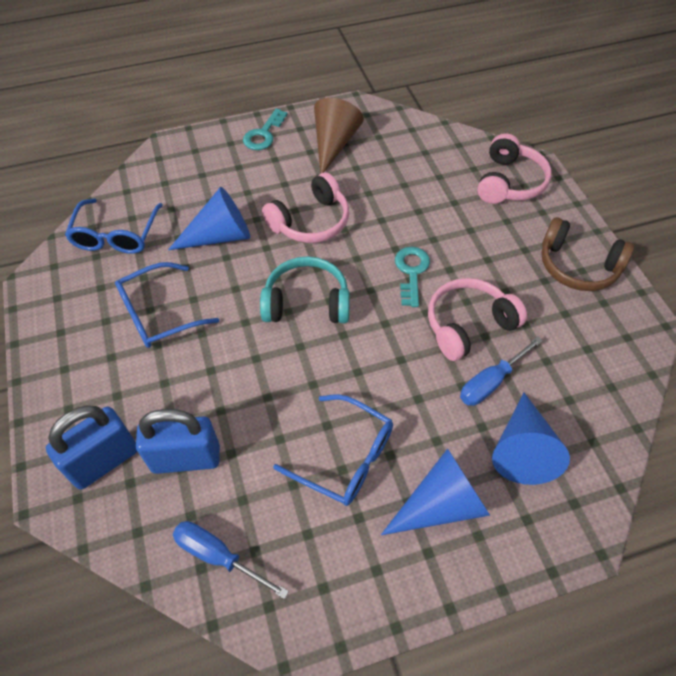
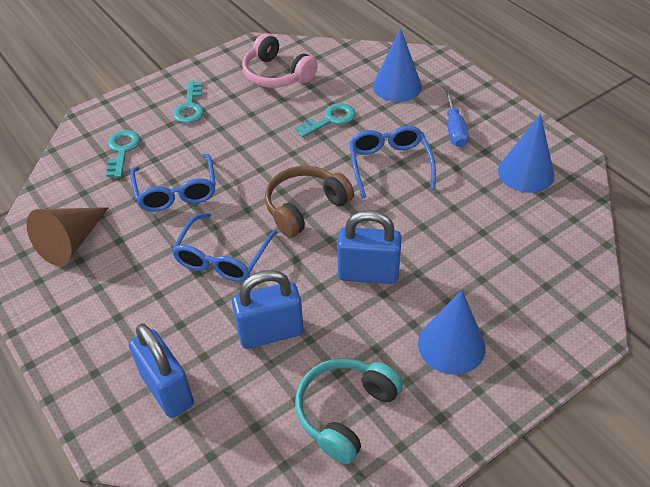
blue padlock: 2 -> 3
blue screwdriver: 2 -> 1
pink headphones: 3 -> 1
turquoise key: 2 -> 3

